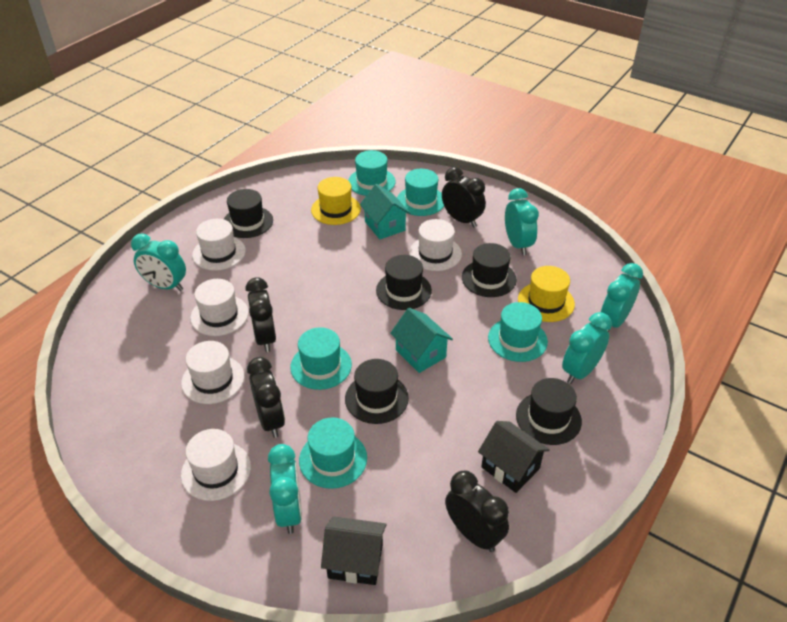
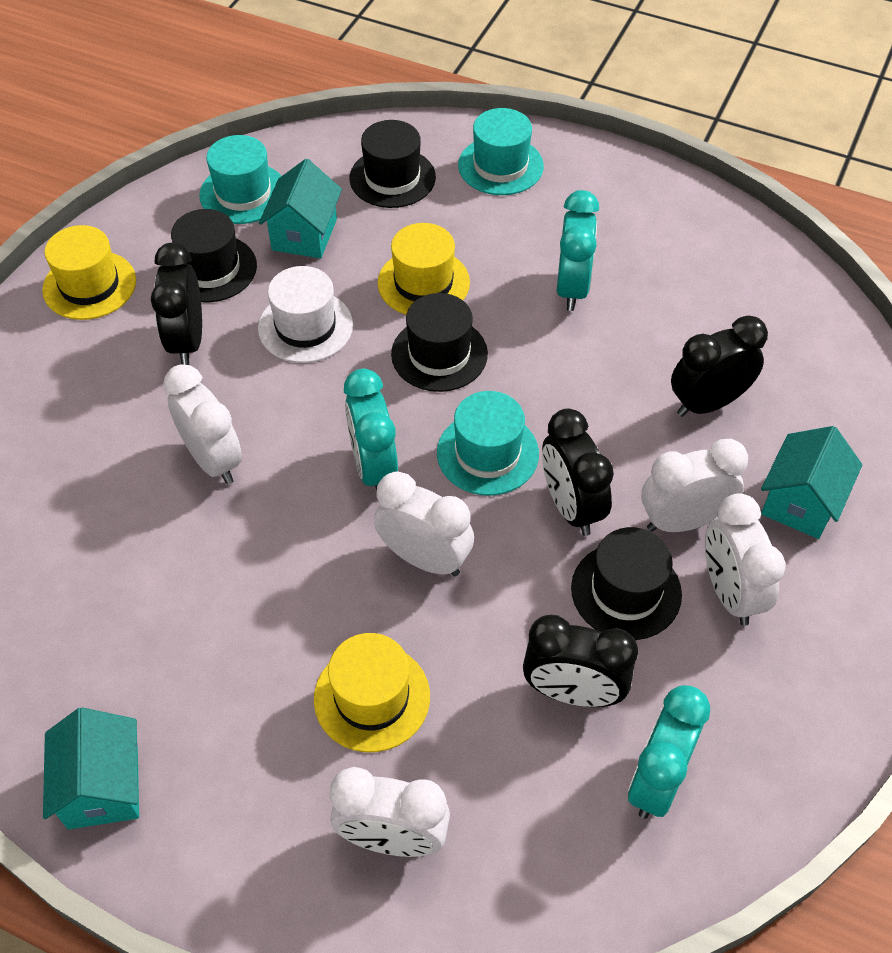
black hat: 5 -> 4
black house: 2 -> 0
turquoise clock: 5 -> 3
turquoise hat: 5 -> 3
turquoise house: 2 -> 3
white clock: 0 -> 5
white hat: 5 -> 1
yellow hat: 2 -> 3

